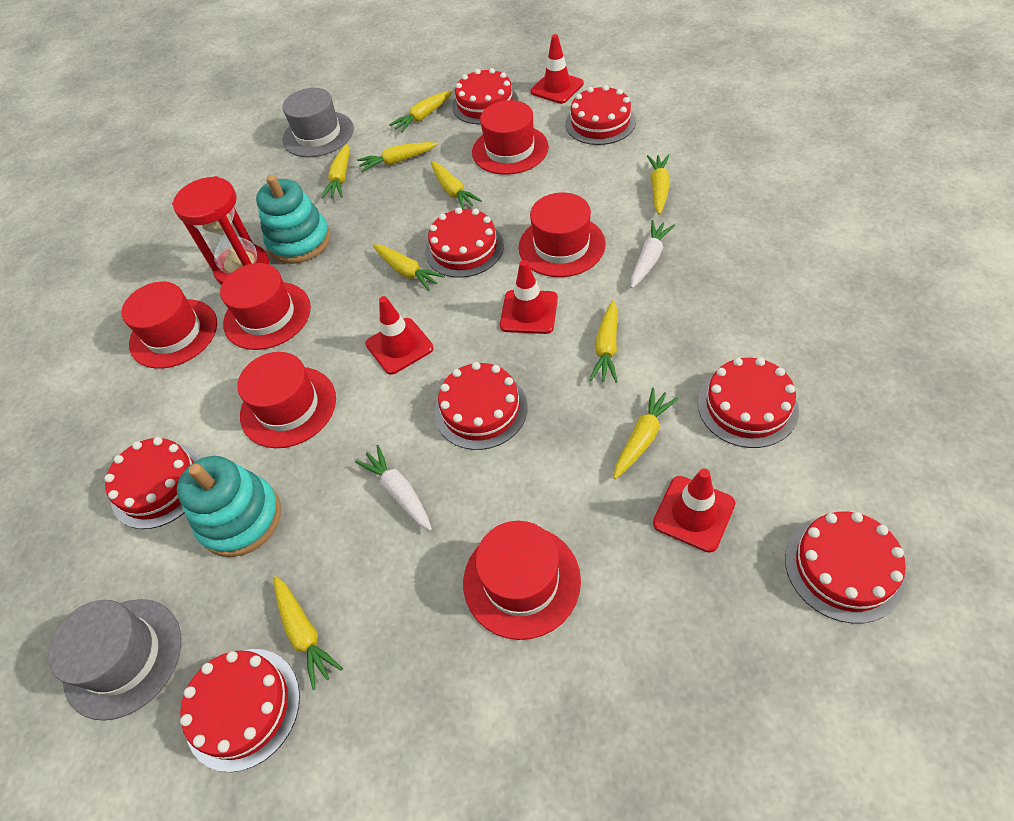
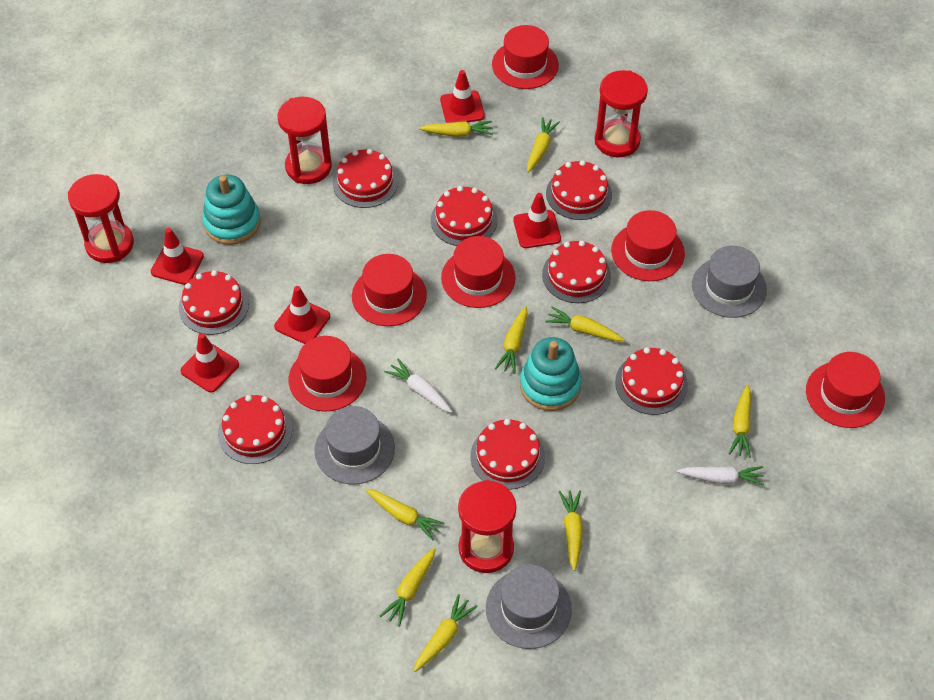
grey hat: 2 -> 3
red hourglass: 1 -> 4
red traffic cone: 4 -> 5

